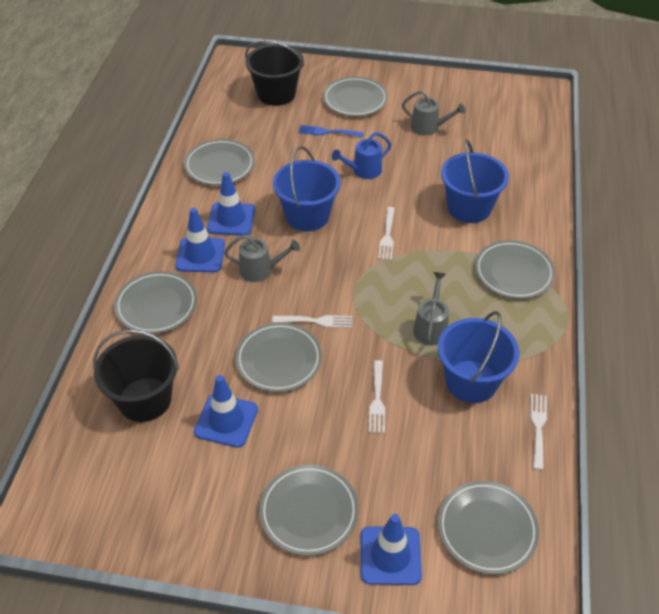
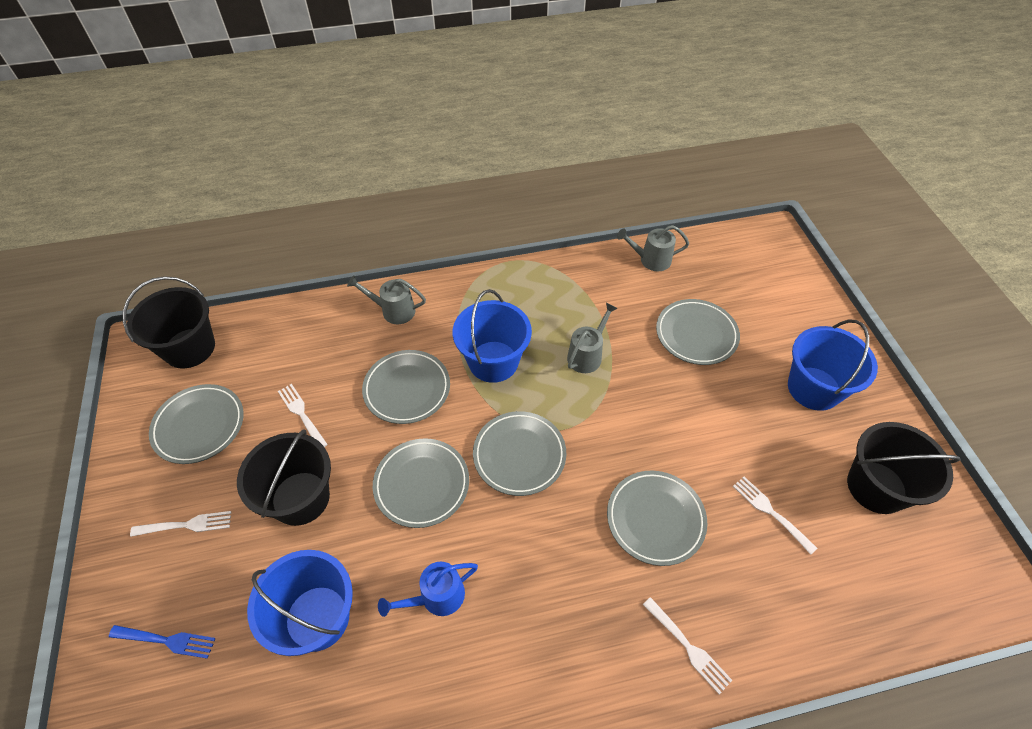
black bucket: 2 -> 3
blue traffic cone: 4 -> 0
grey plate: 7 -> 6

